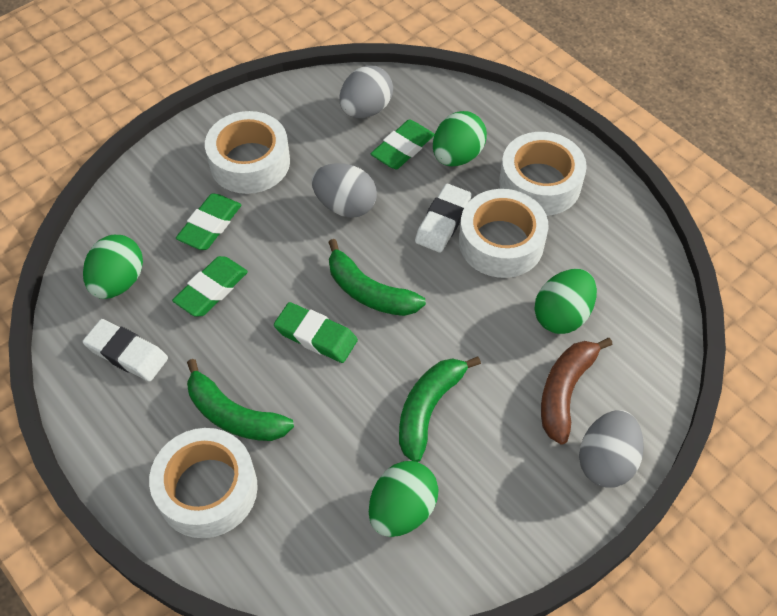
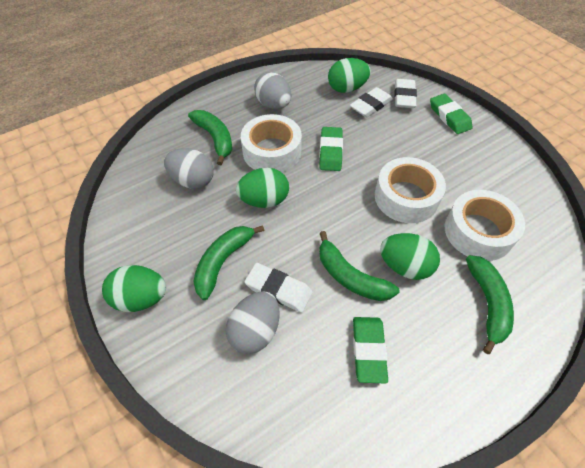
brown banana: 1 -> 0
green banana: 3 -> 4
green eraser: 4 -> 3
white eraser: 2 -> 3
white tape: 4 -> 3

